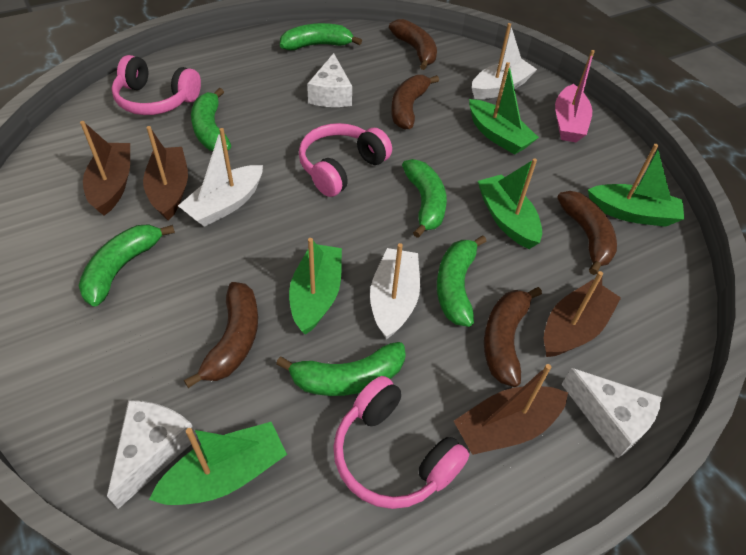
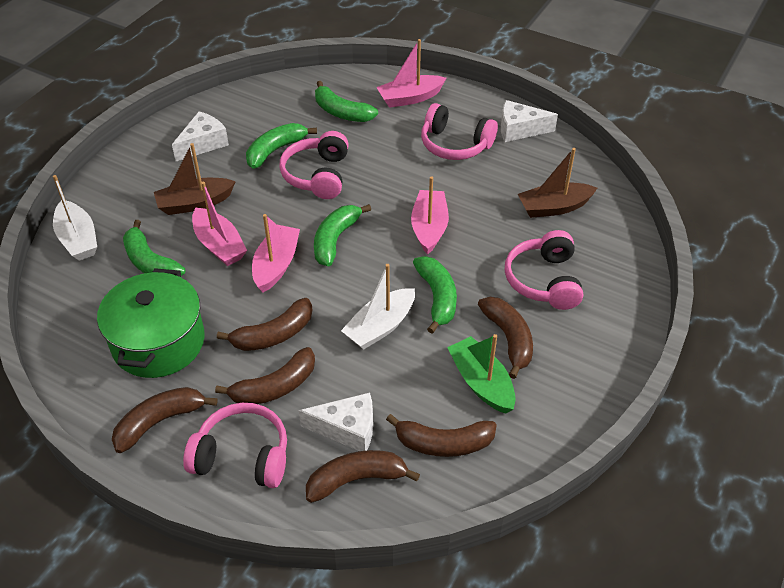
brown banana: 5 -> 6
brown boat: 4 -> 2
green banana: 6 -> 5
green boat: 5 -> 1
green pot: 0 -> 1
pink boat: 1 -> 4
pink headphones: 3 -> 4
white boat: 3 -> 2

